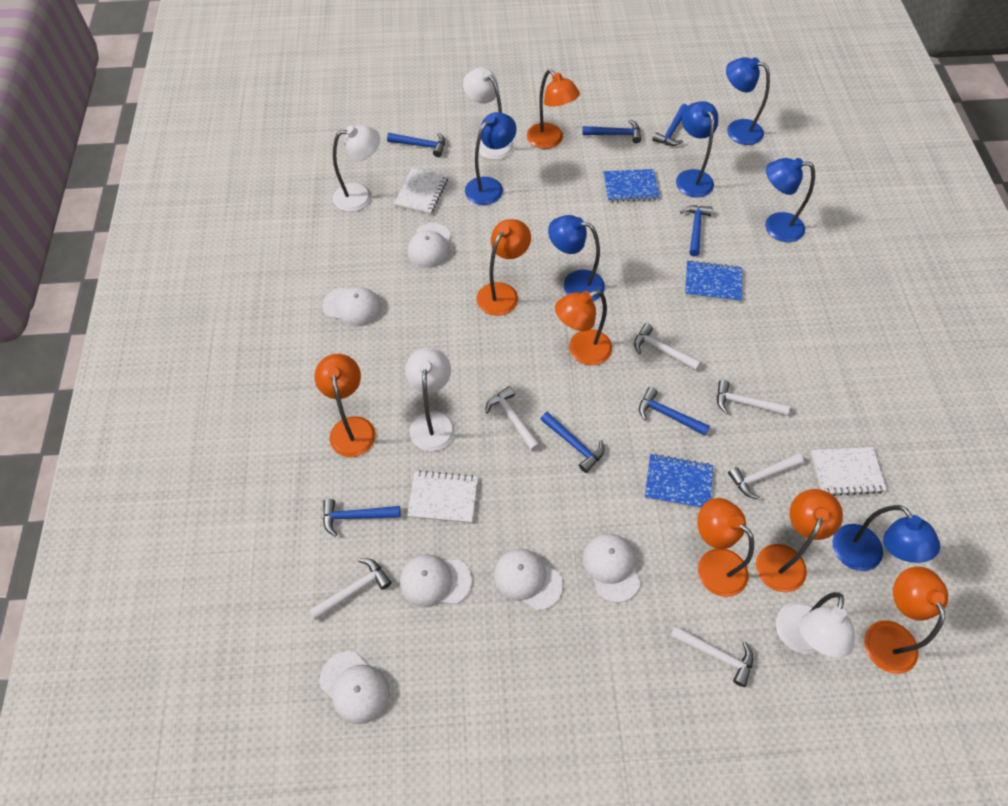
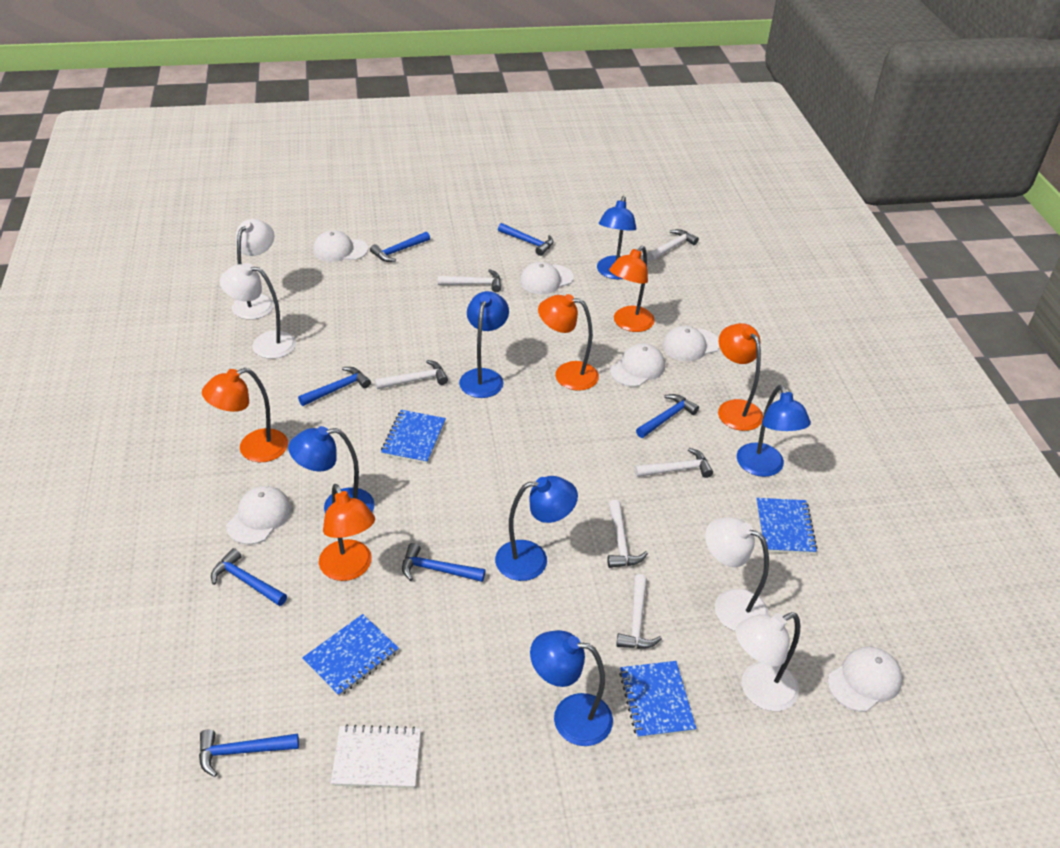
blue notebook: 3 -> 4
orange lamp: 7 -> 5
white notebook: 3 -> 1

